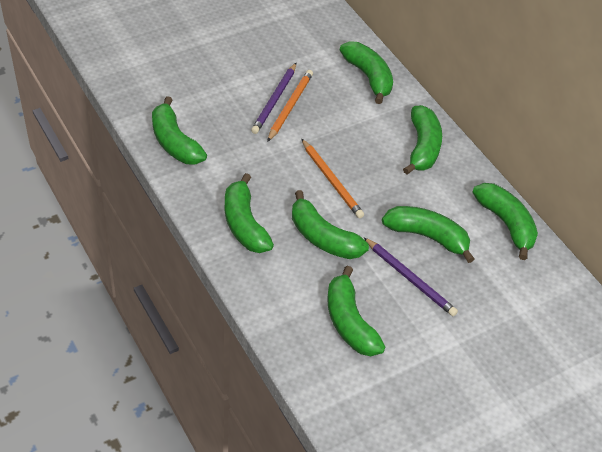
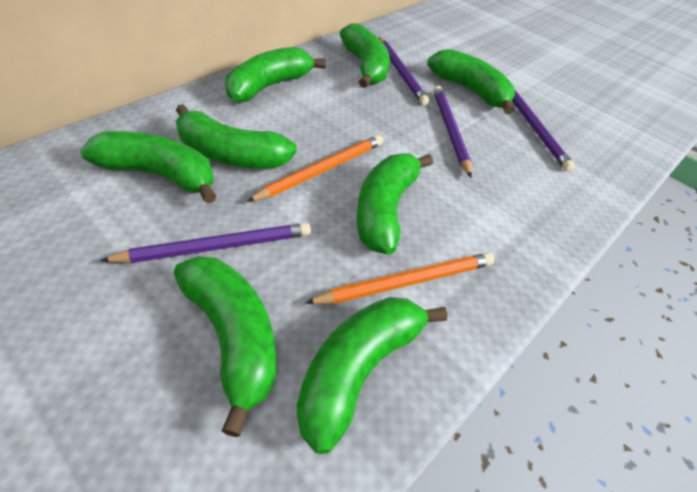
purple pencil: 2 -> 4

